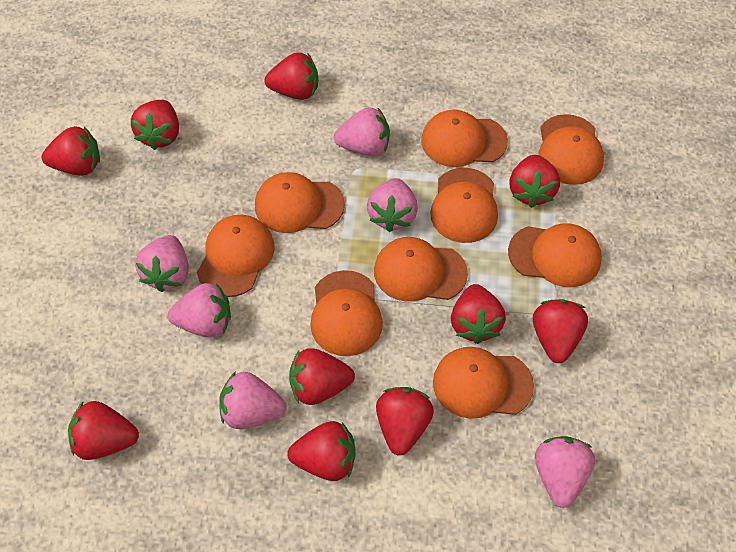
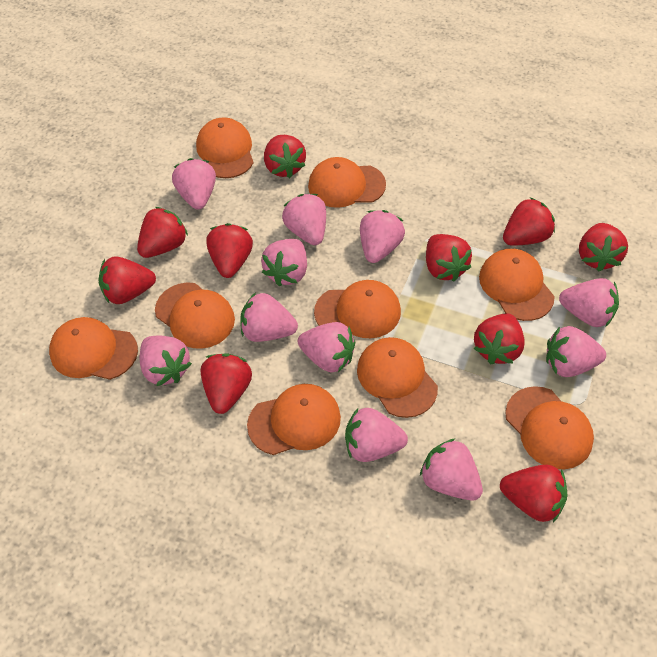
pink strawberry: 6 -> 11

